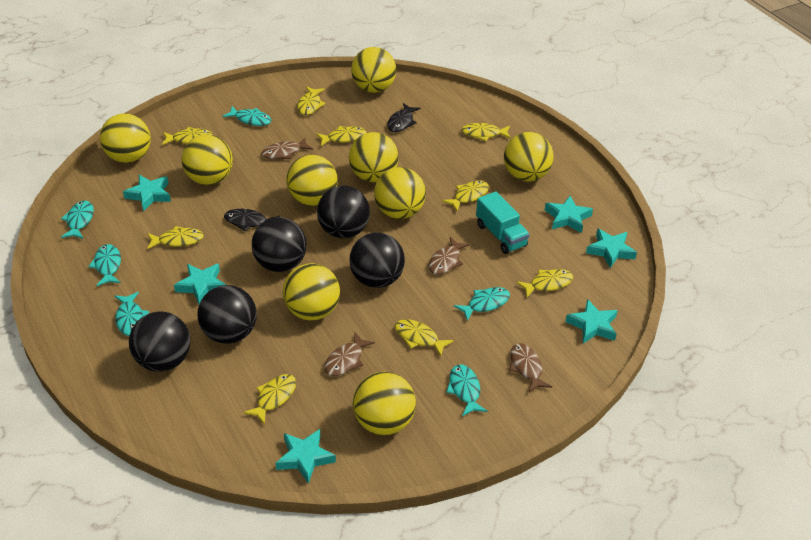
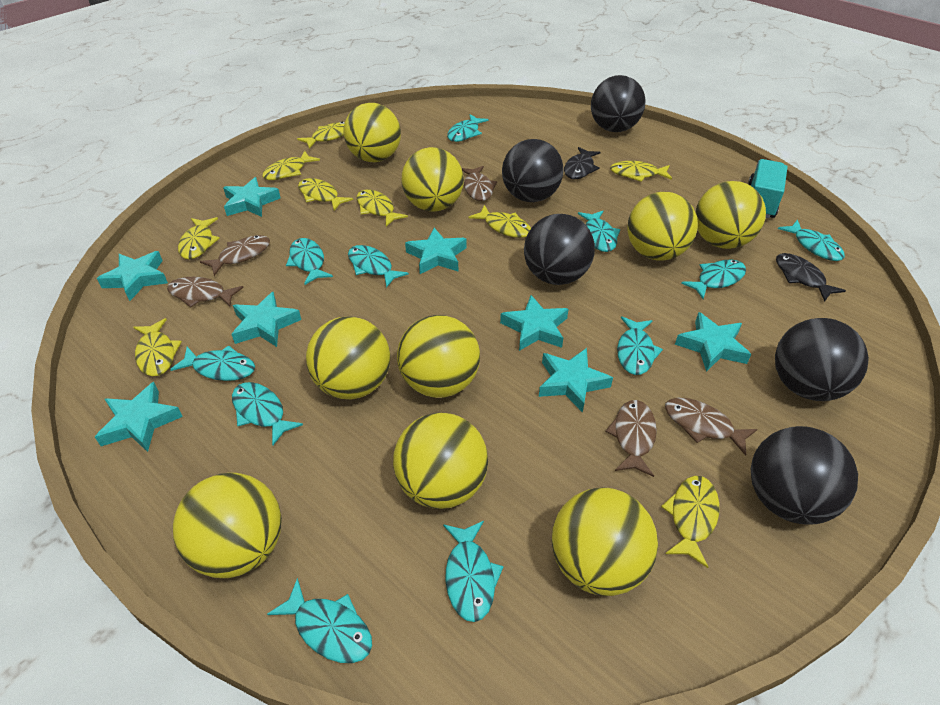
brown fish: 4 -> 5
turquoise fish: 6 -> 11
turquoise star: 6 -> 8

